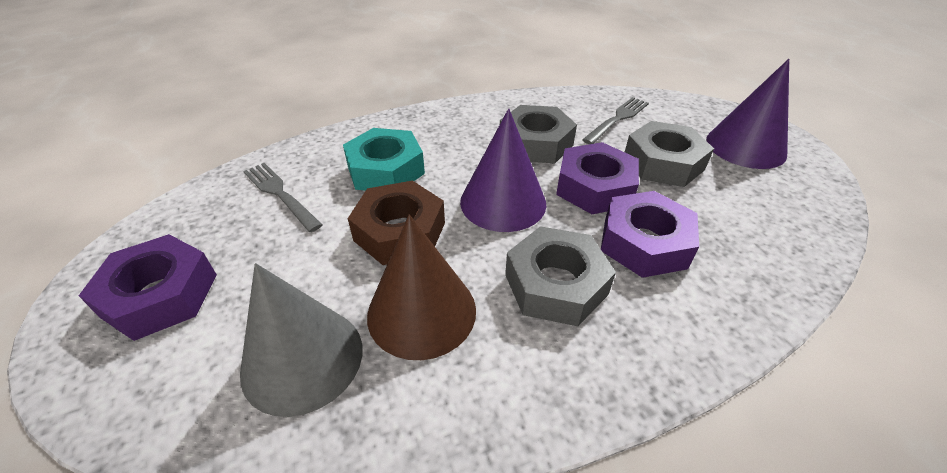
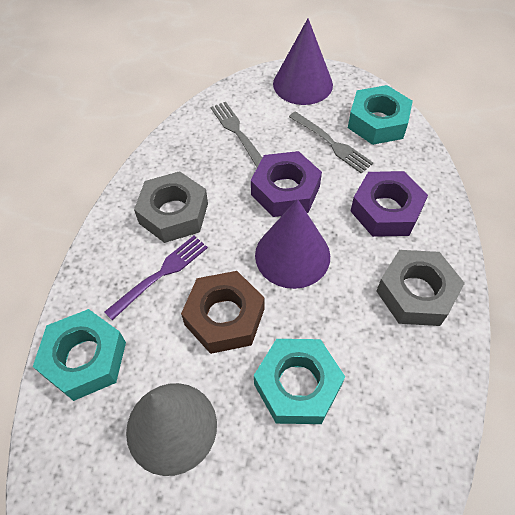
brown cone: 1 -> 0
grey nut: 3 -> 2
purple fork: 0 -> 1
purple nut: 3 -> 2
turquoise nut: 1 -> 3

